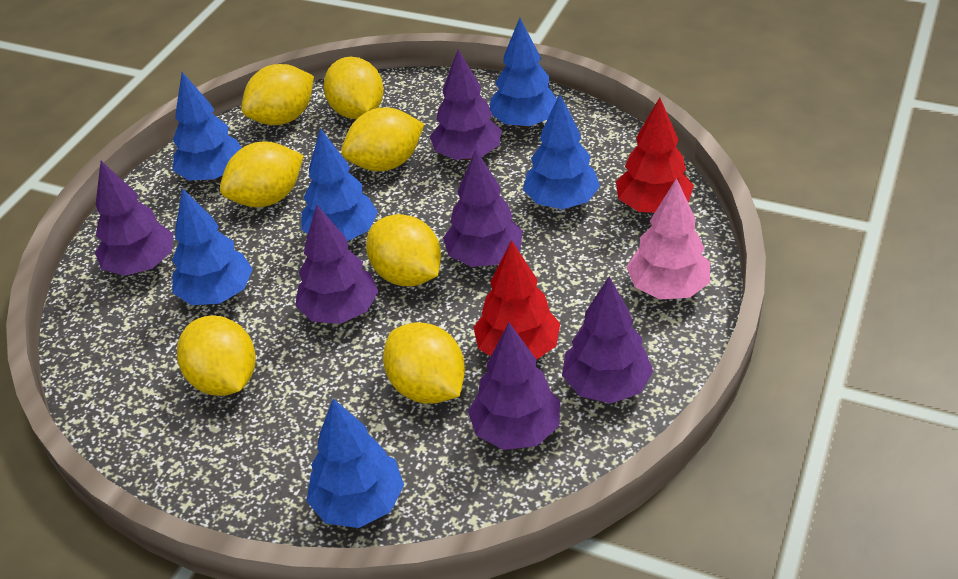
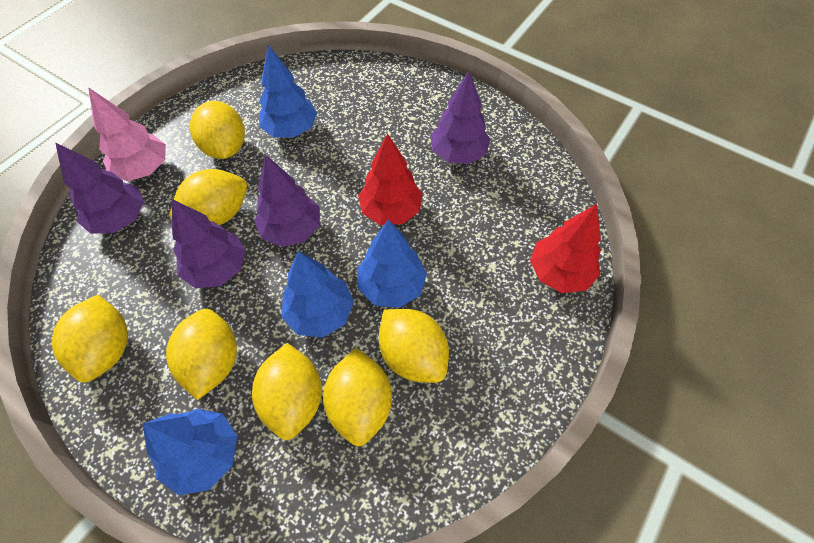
blue tree: 6 -> 4
purple tree: 6 -> 4

